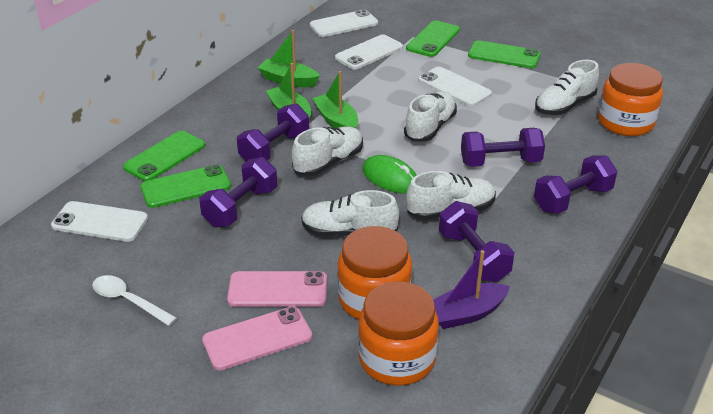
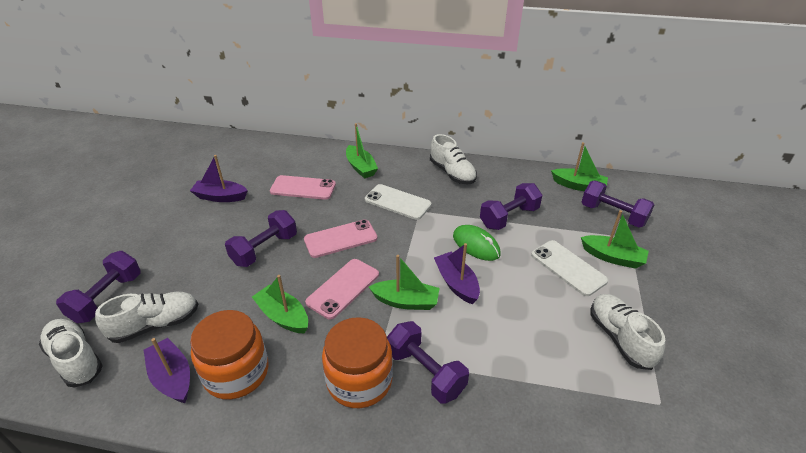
green boat: 3 -> 5
green phone: 4 -> 0
orange jar: 3 -> 2
pink phone: 2 -> 3
purple boat: 1 -> 3
white phone: 4 -> 2
white shoe: 5 -> 4
white spoon: 1 -> 0

